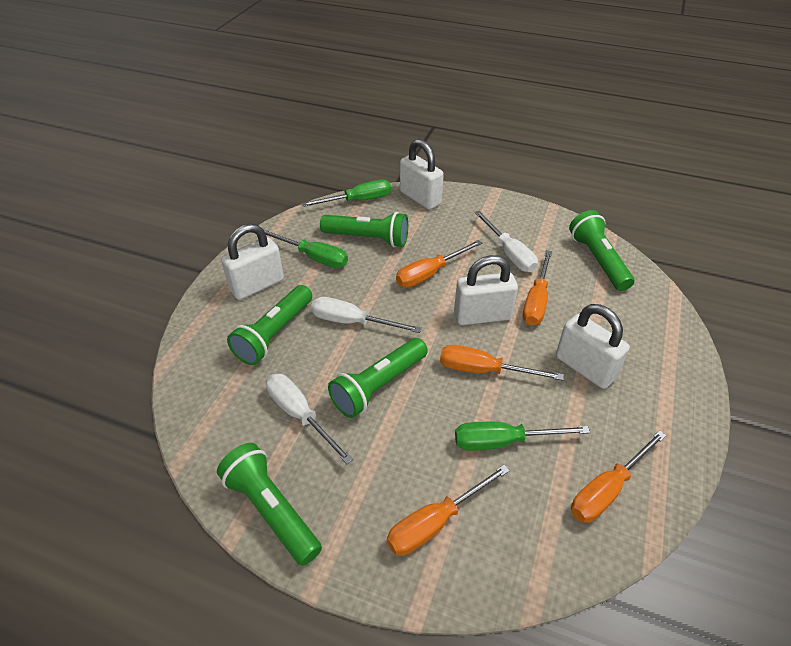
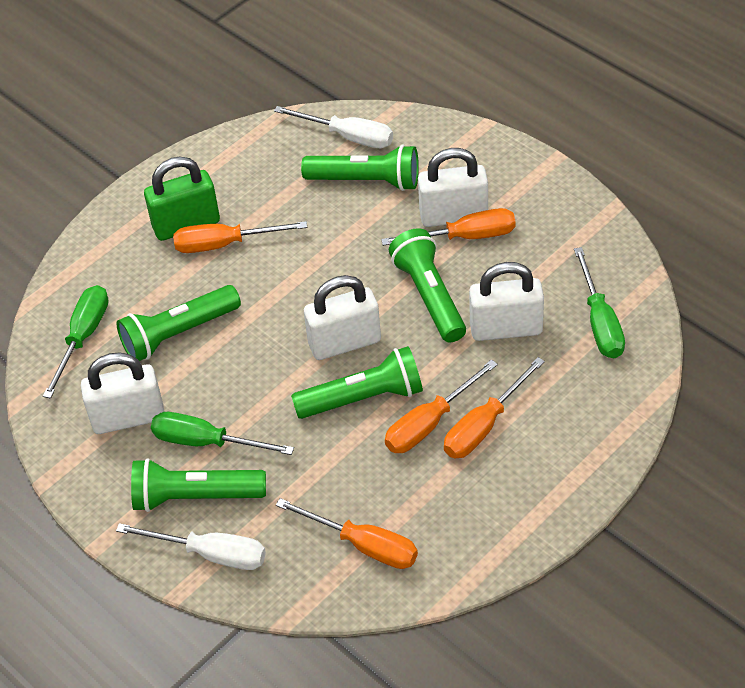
green padlock: 0 -> 1
white screwdriver: 3 -> 2

